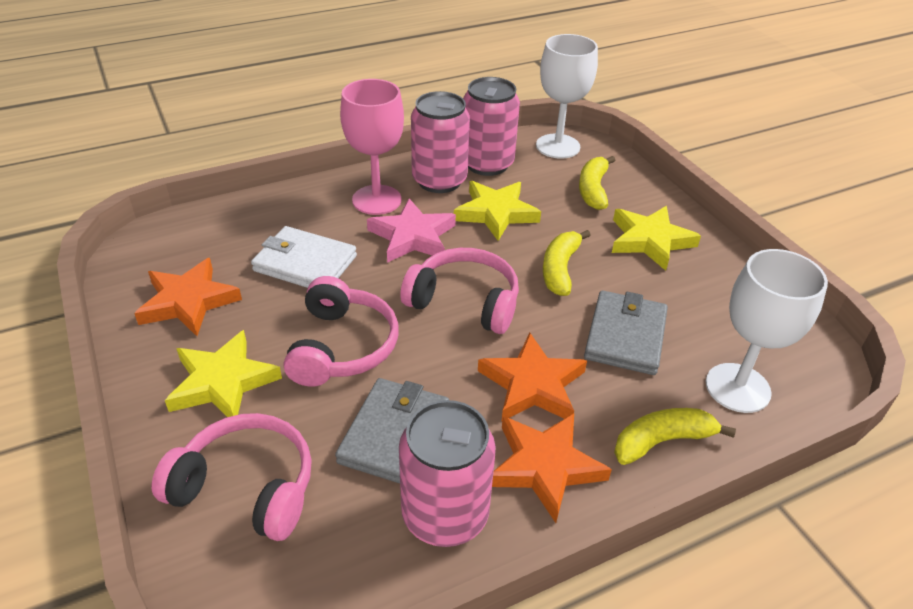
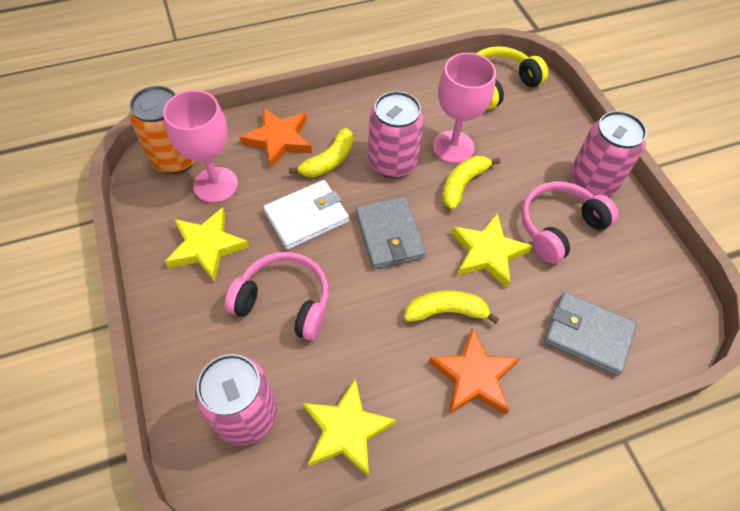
orange can: 0 -> 1
orange star: 3 -> 2
pink goblet: 1 -> 2
pink headphones: 3 -> 2
pink star: 1 -> 0
white goblet: 2 -> 0
yellow headphones: 0 -> 1

